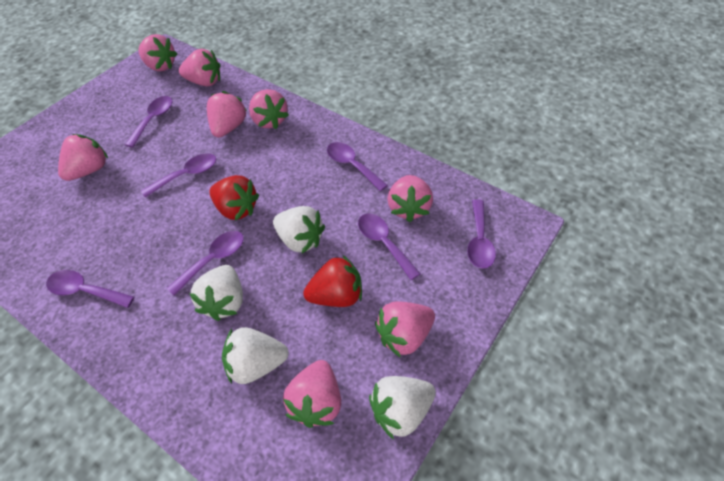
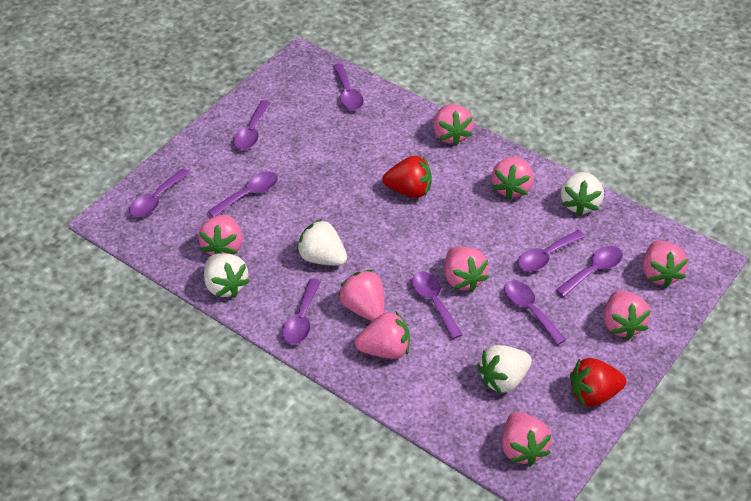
pink strawberry: 8 -> 9
purple spoon: 7 -> 9

